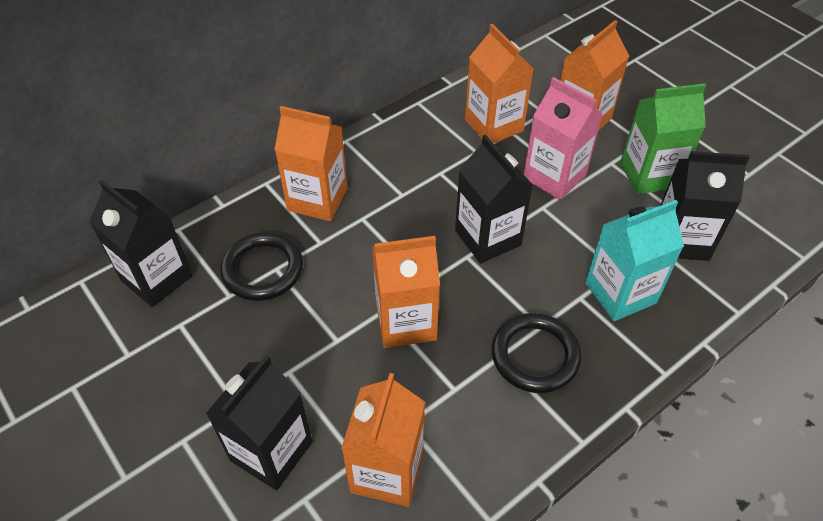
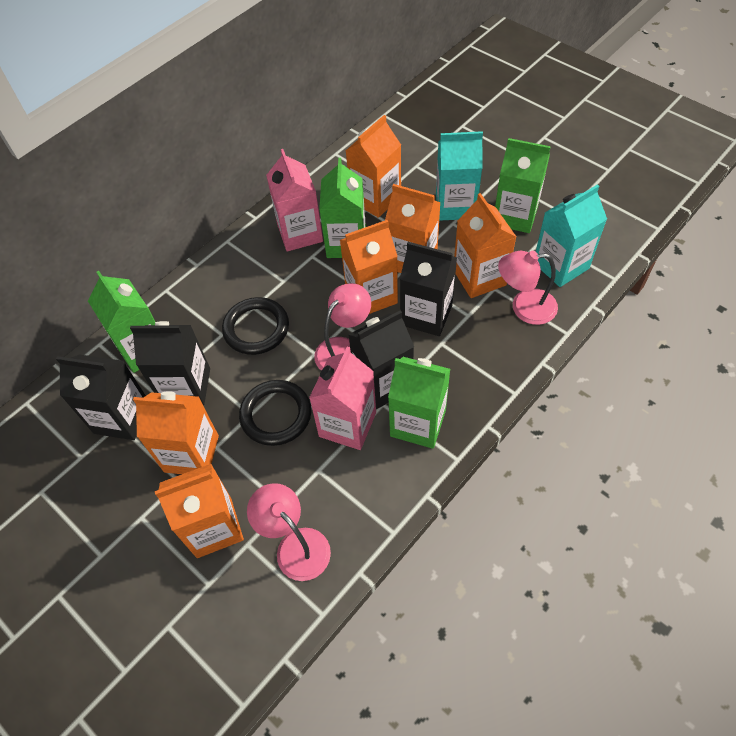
green carton: 1 -> 4
orange carton: 5 -> 6
pink carton: 1 -> 2
pink lamp: 0 -> 3
turquoise carton: 1 -> 2

